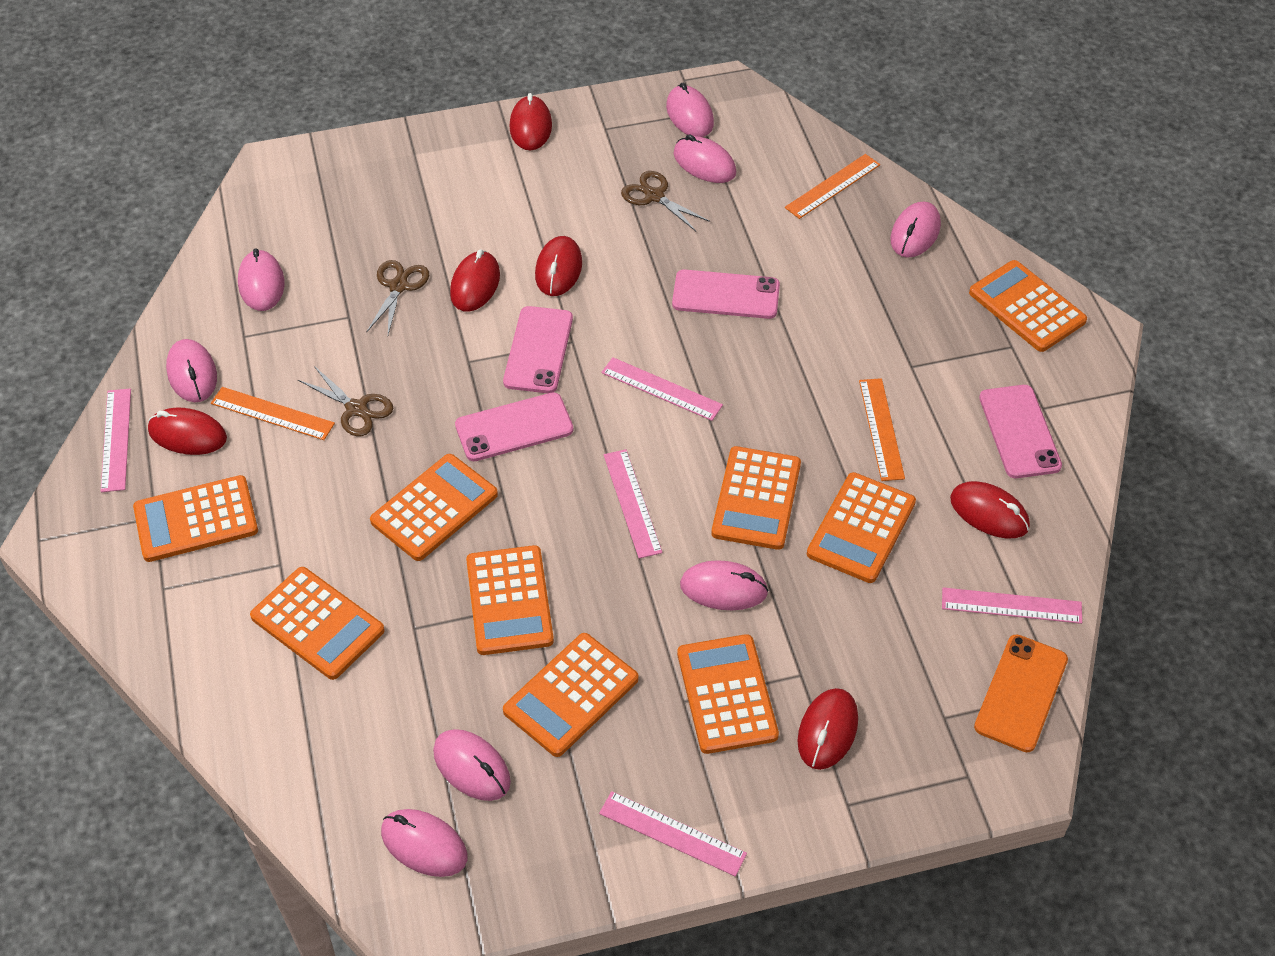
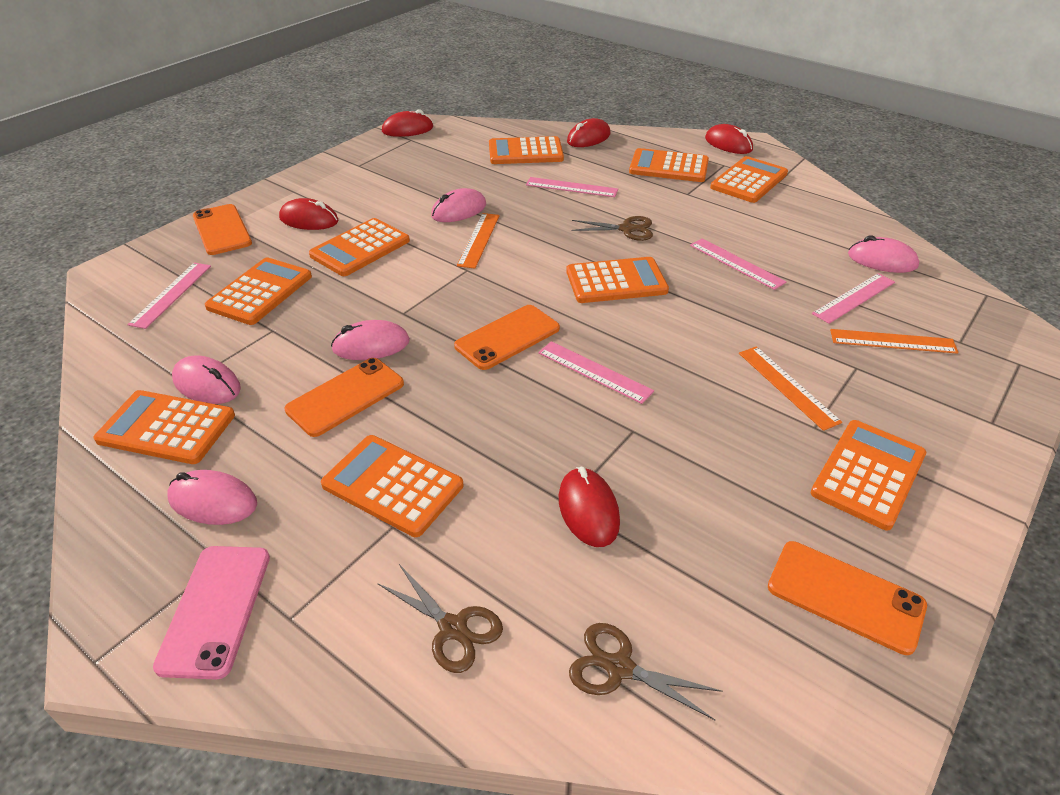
orange phone: 1 -> 4
pink mouse: 8 -> 5
pink phone: 4 -> 1
red mouse: 6 -> 5

